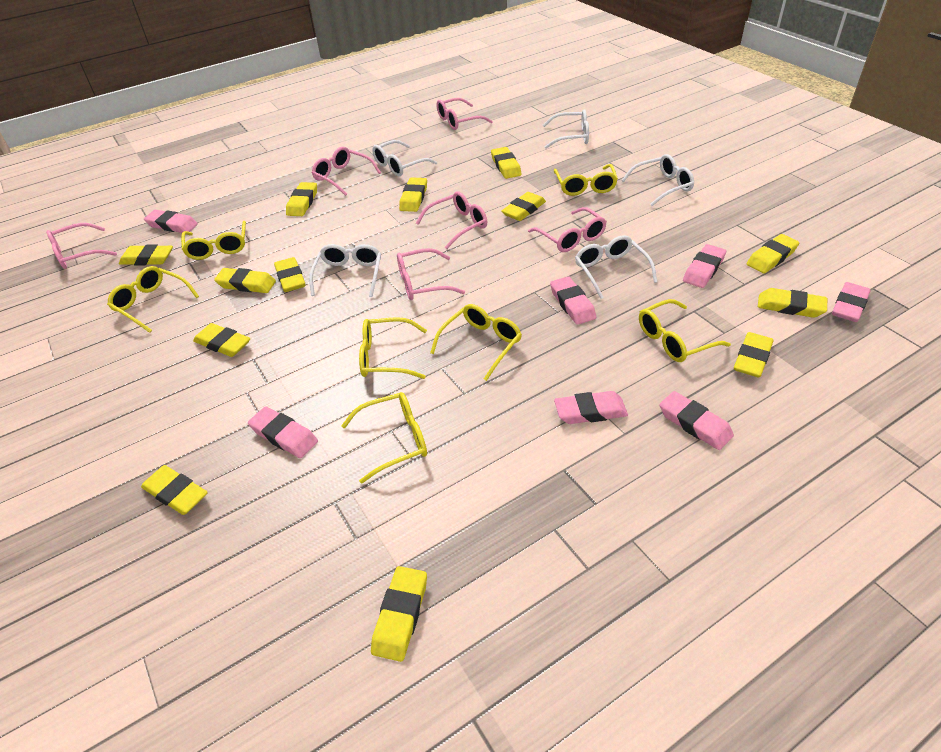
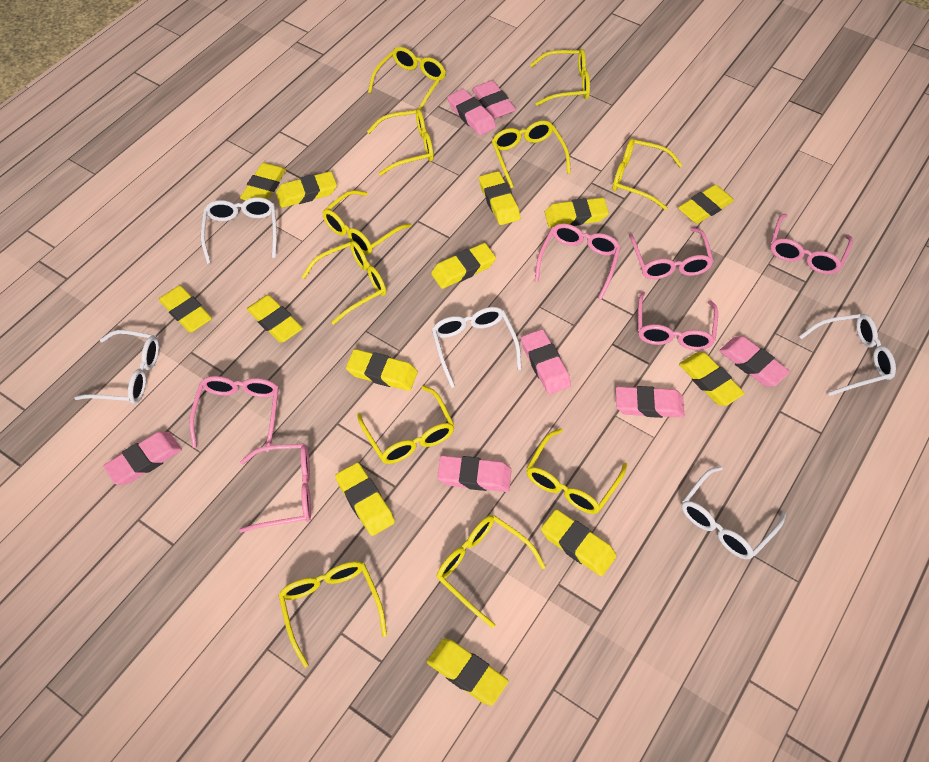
yellow glasses: 7 -> 11

